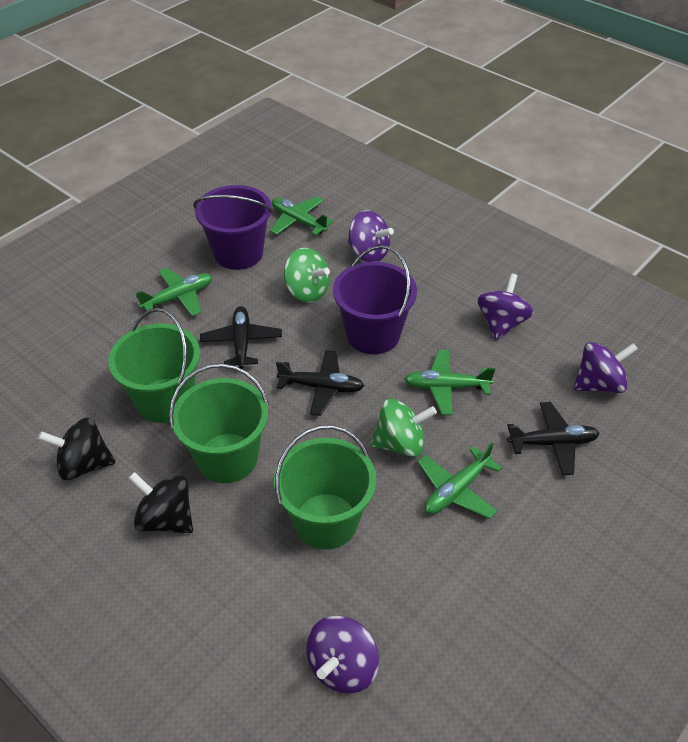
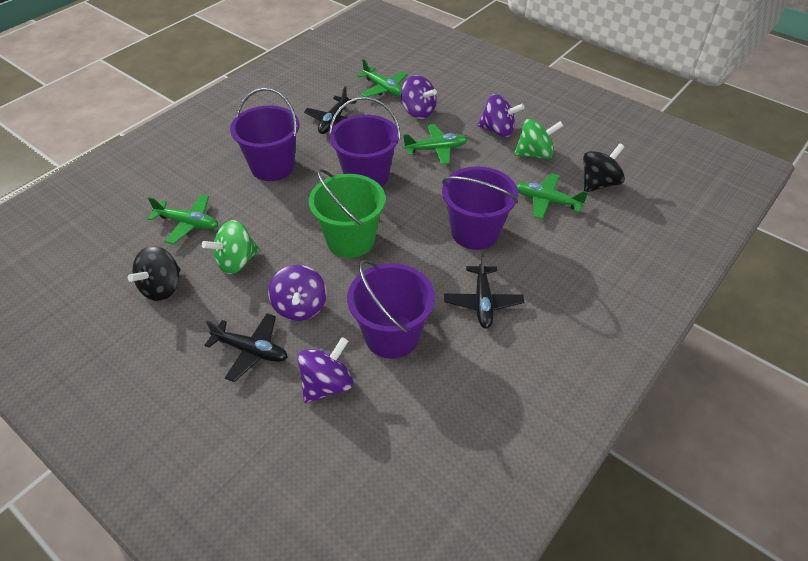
green bucket: 3 -> 1
purple bucket: 2 -> 4

